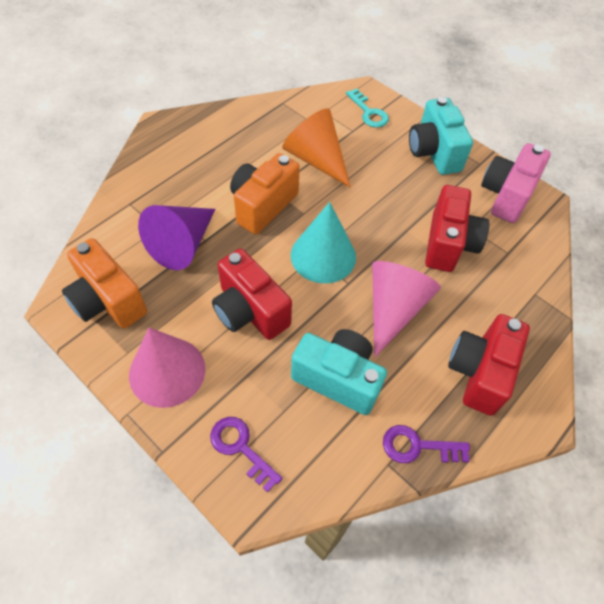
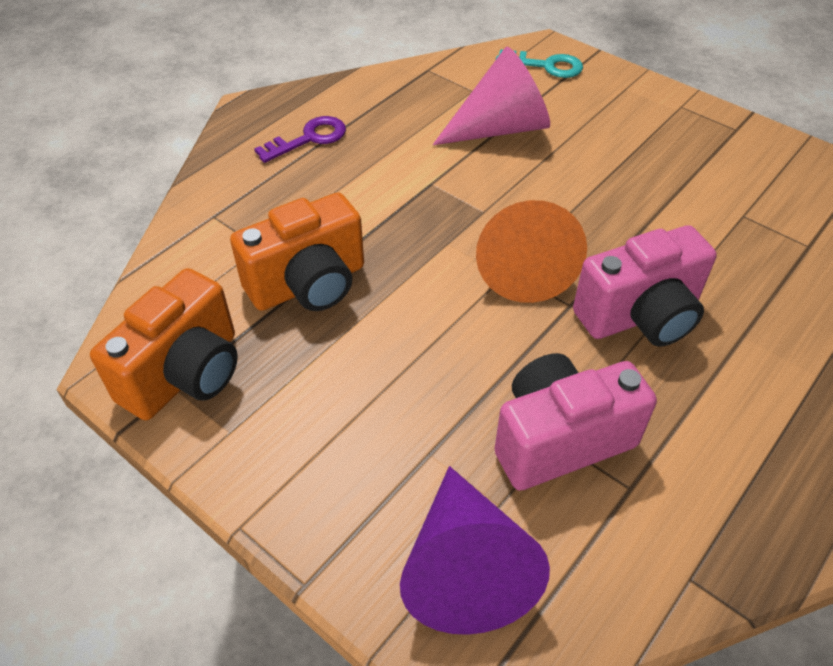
pink camera: 1 -> 2
pink cone: 2 -> 1
purple key: 2 -> 1
red camera: 3 -> 0
turquoise camera: 2 -> 0
turquoise cone: 1 -> 0

